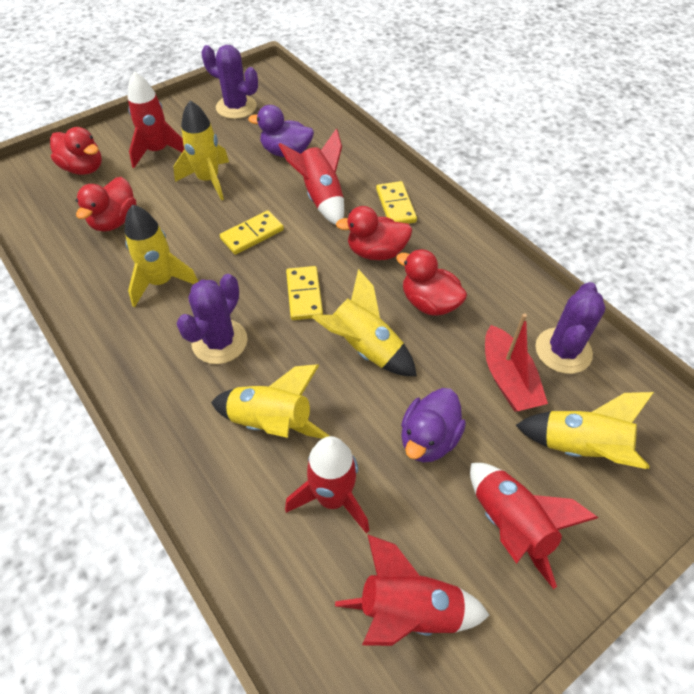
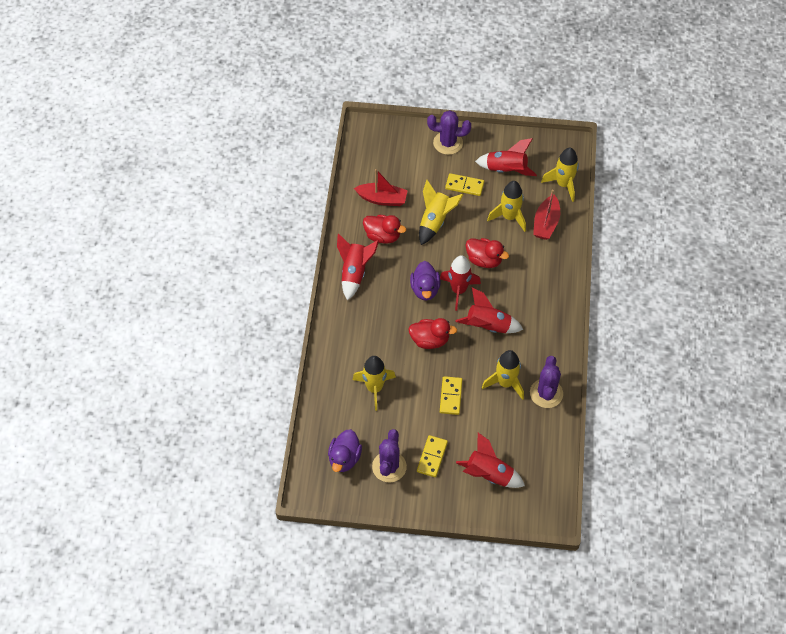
red boat: 1 -> 2
red duck: 4 -> 3

